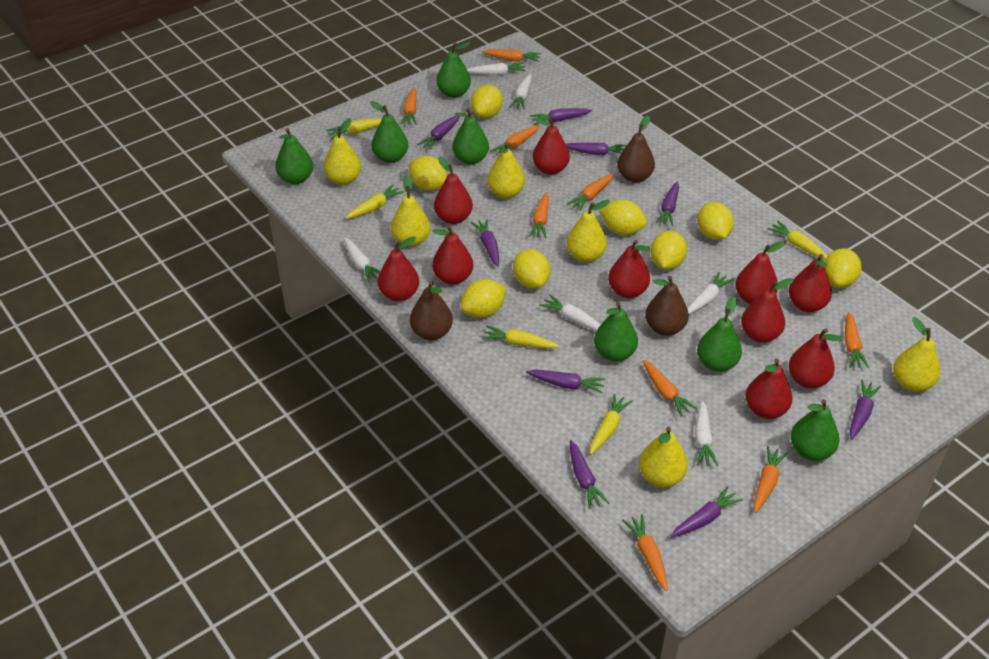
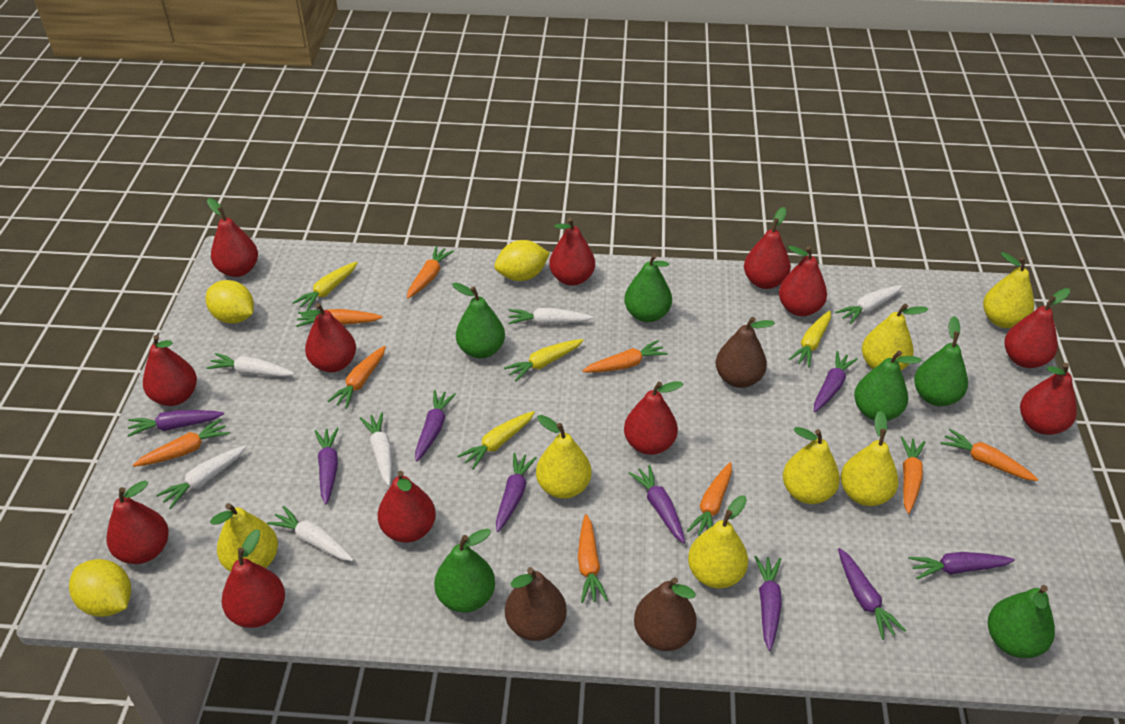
green pear: 7 -> 6
red pear: 10 -> 12
yellow carrot: 5 -> 4
yellow lemon: 8 -> 3
yellow pear: 6 -> 7

